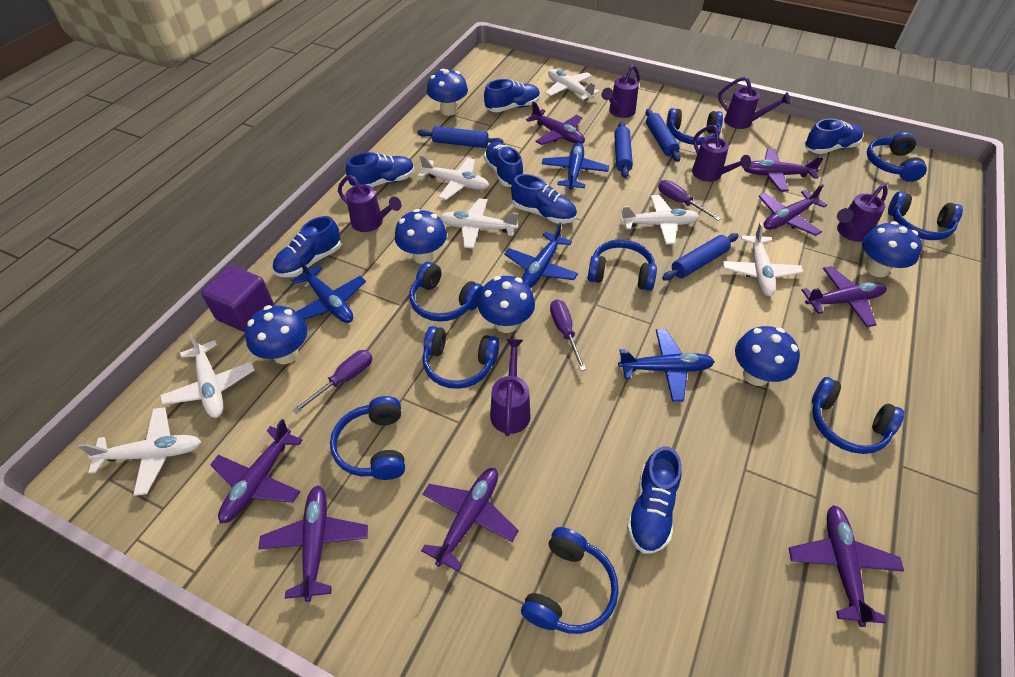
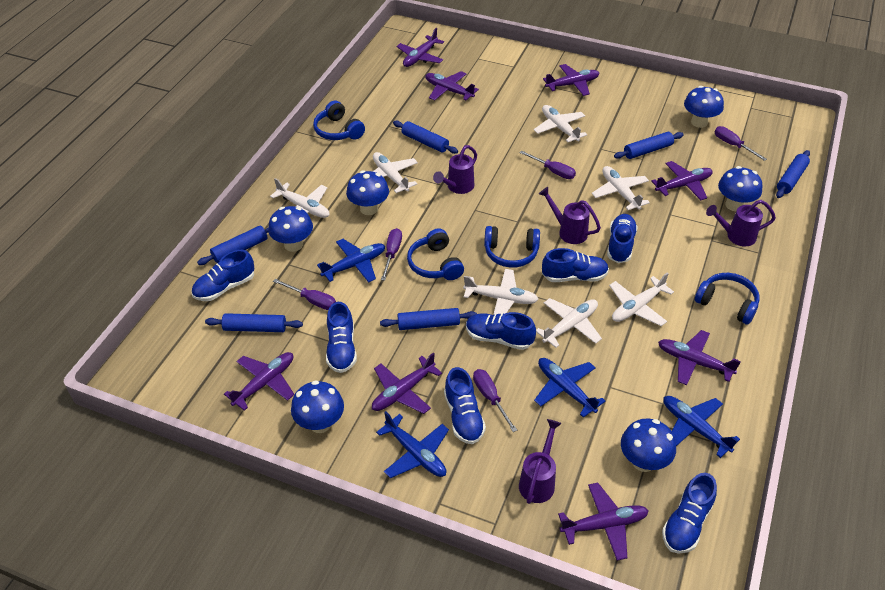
blue headphones: 9 -> 4
blue rolling pin: 4 -> 6
purple cube: 1 -> 0
purple screwdriver: 3 -> 5
purple watering can: 6 -> 4

